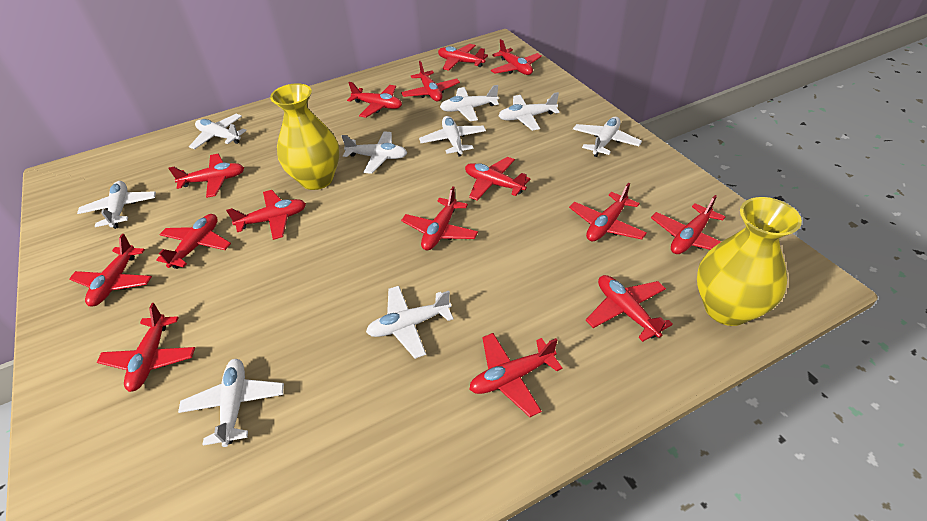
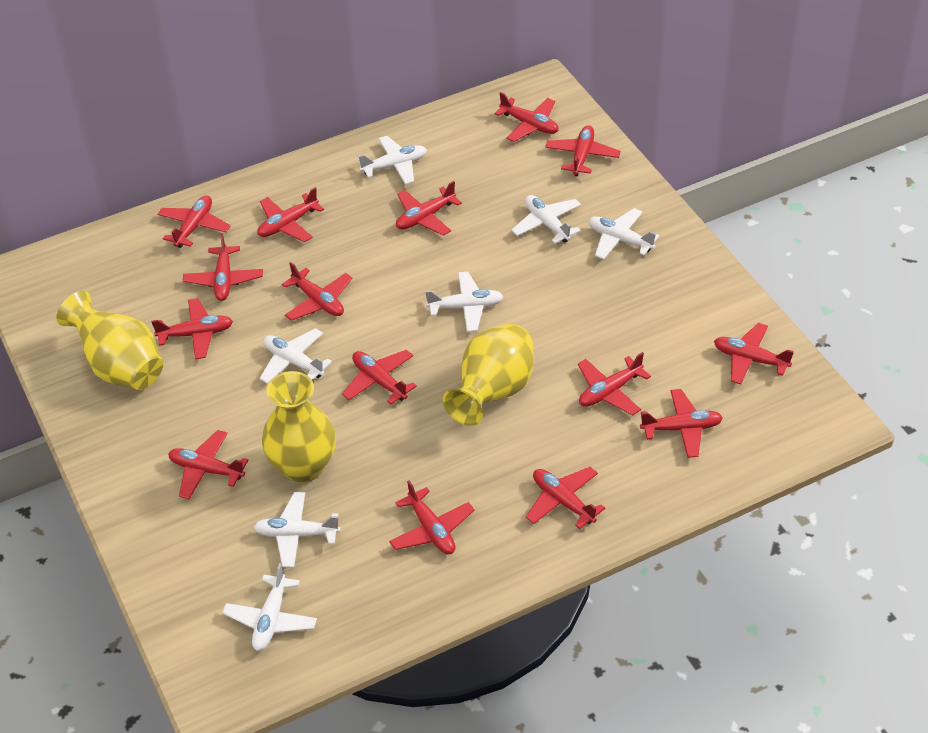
white plane: 9 -> 7
yellow vase: 2 -> 3

